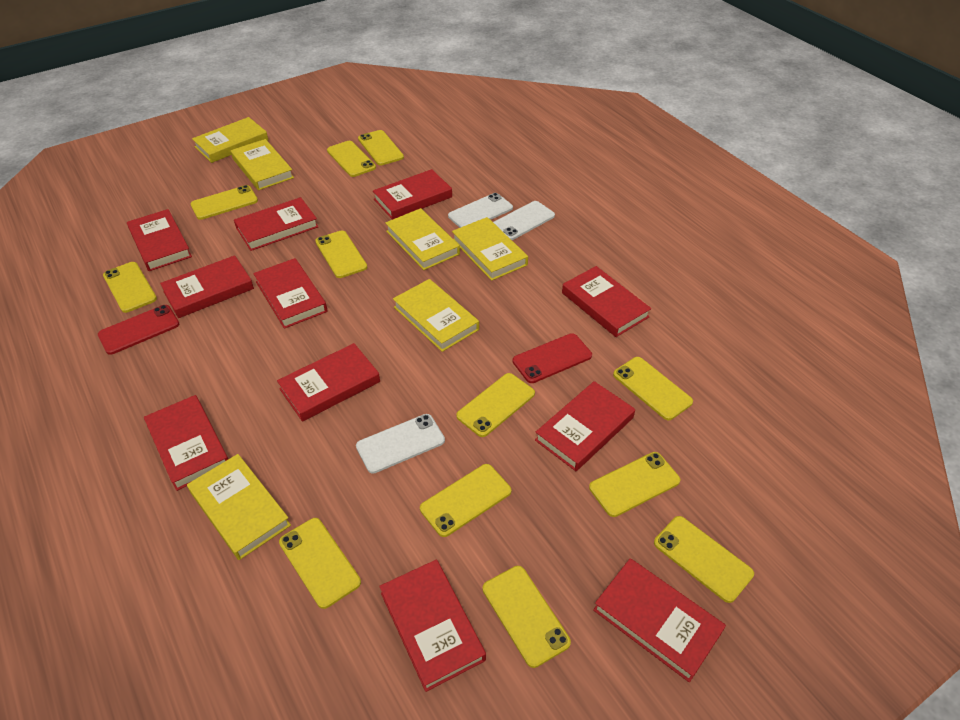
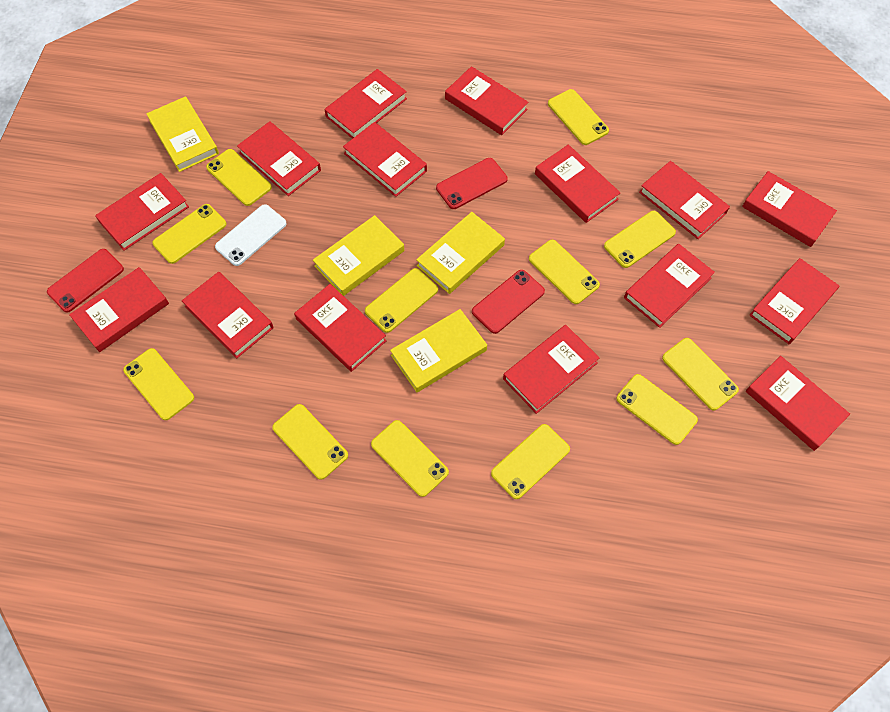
red book: 11 -> 15
red phone: 2 -> 3
white phone: 3 -> 1
yellow book: 6 -> 4

